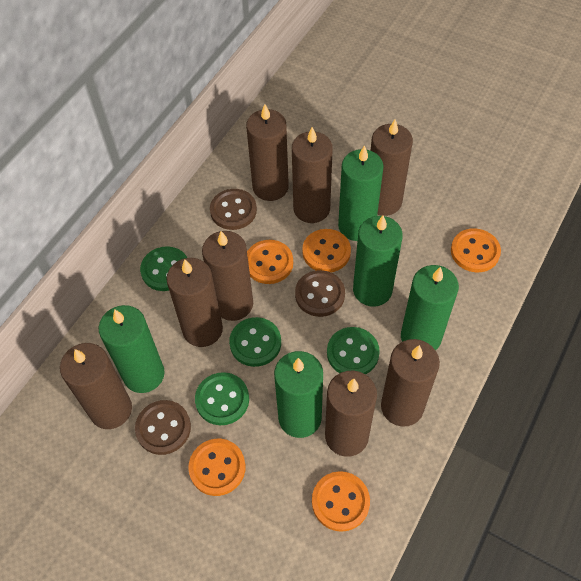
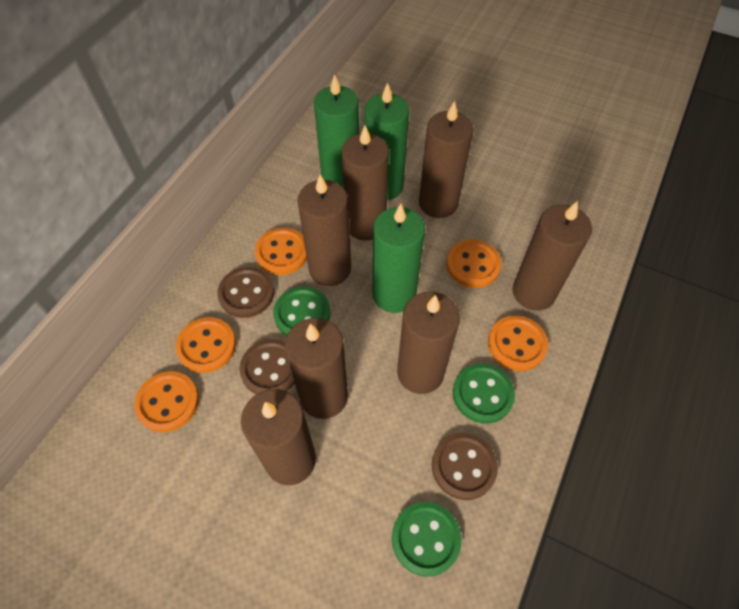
brown candle: 8 -> 7
green button: 4 -> 3
green candle: 5 -> 3

